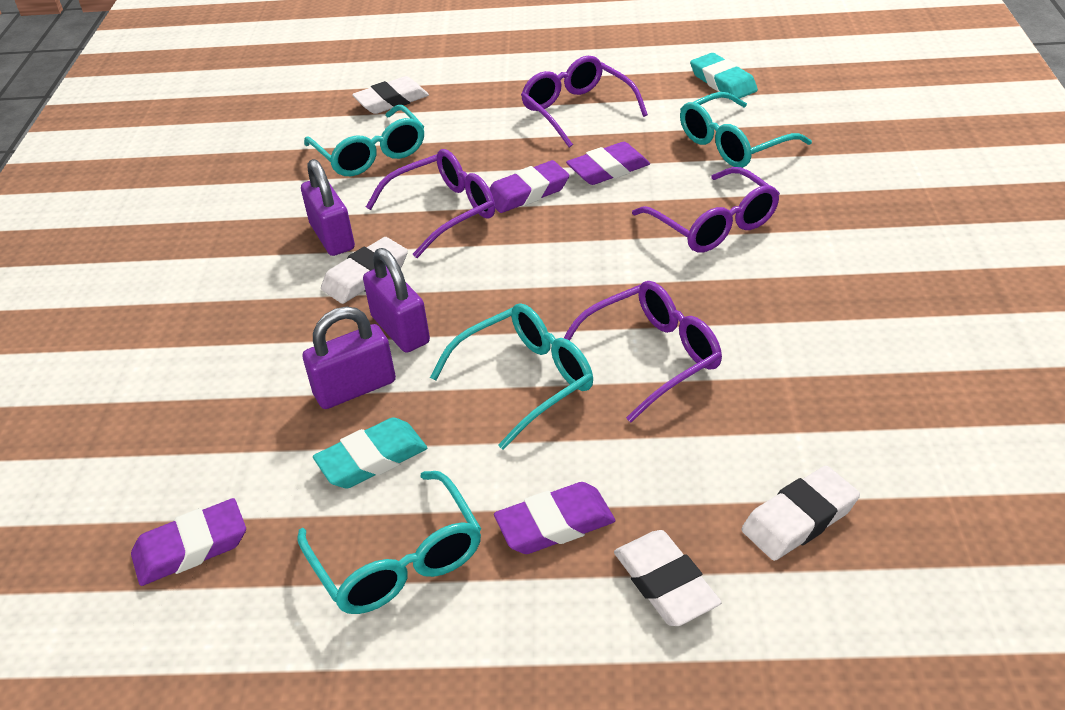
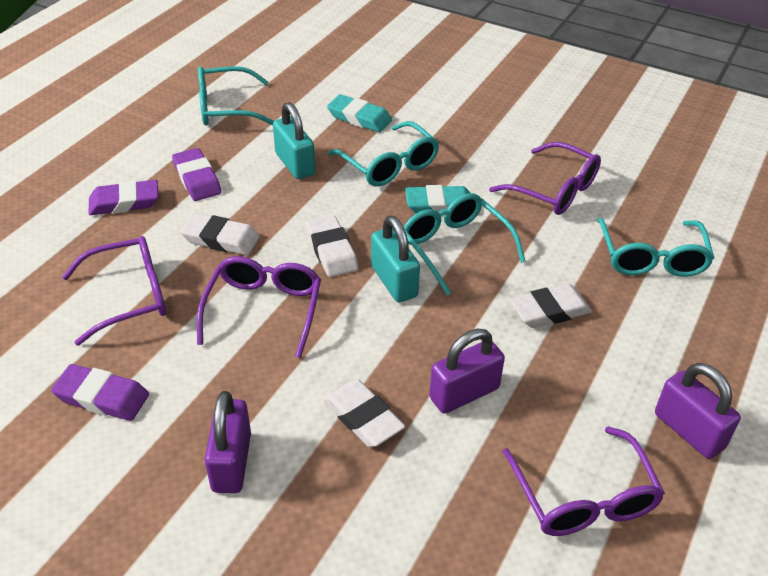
purple eraser: 4 -> 3
turquoise padlock: 0 -> 2

